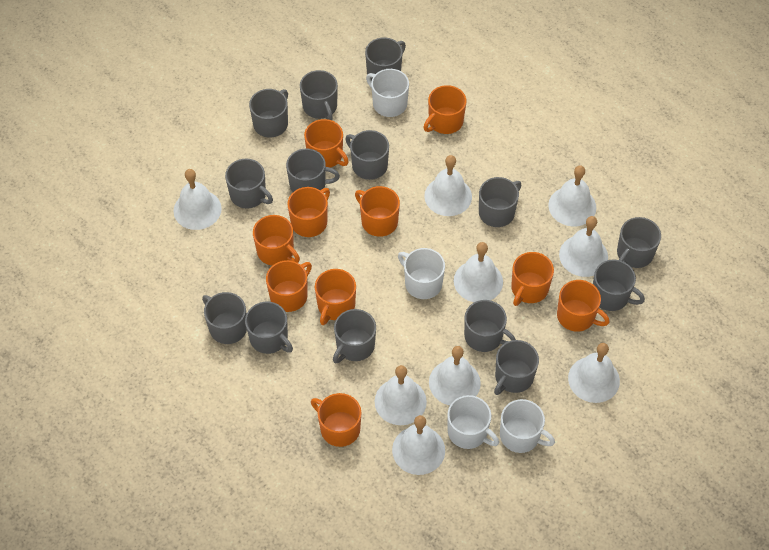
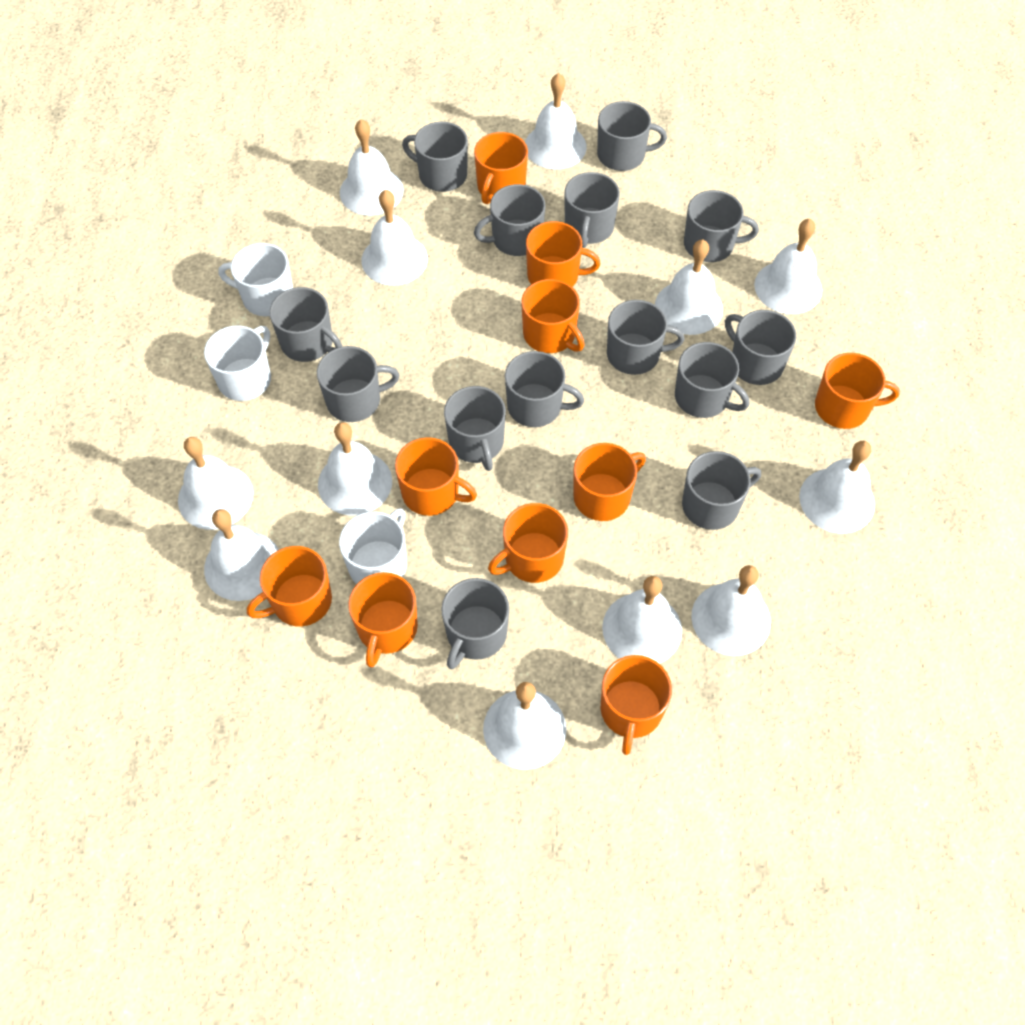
white bell: 9 -> 12
white mug: 4 -> 3

